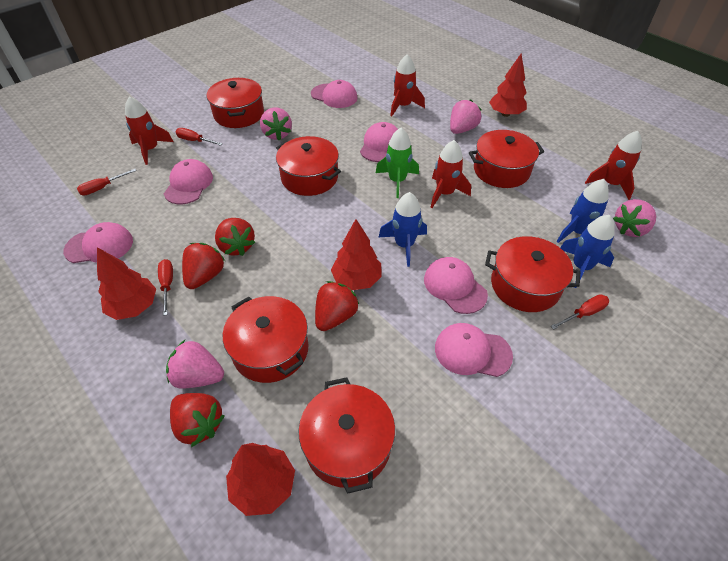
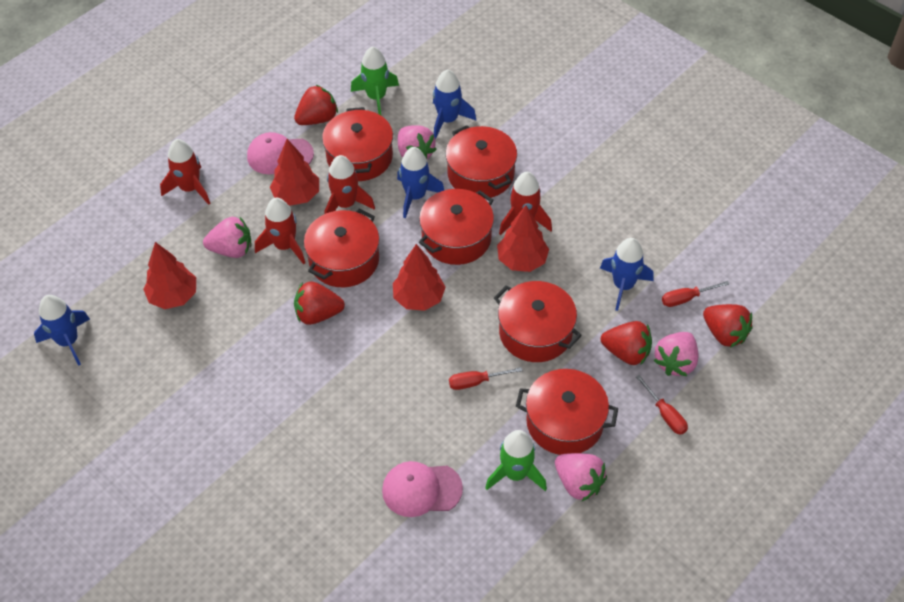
blue rocket: 3 -> 4
green rocket: 1 -> 2
pink cap: 6 -> 2
red screwdriver: 4 -> 3

